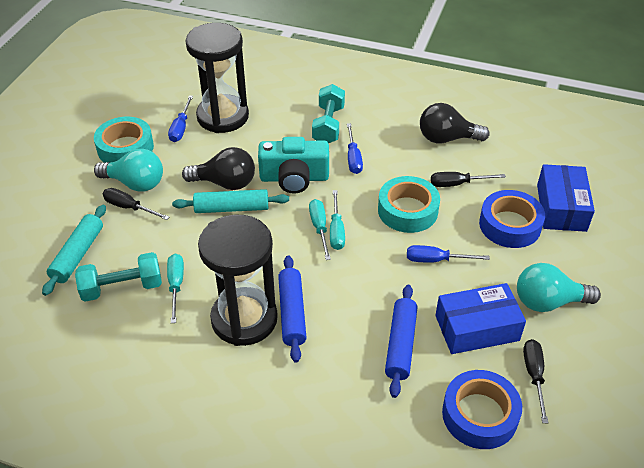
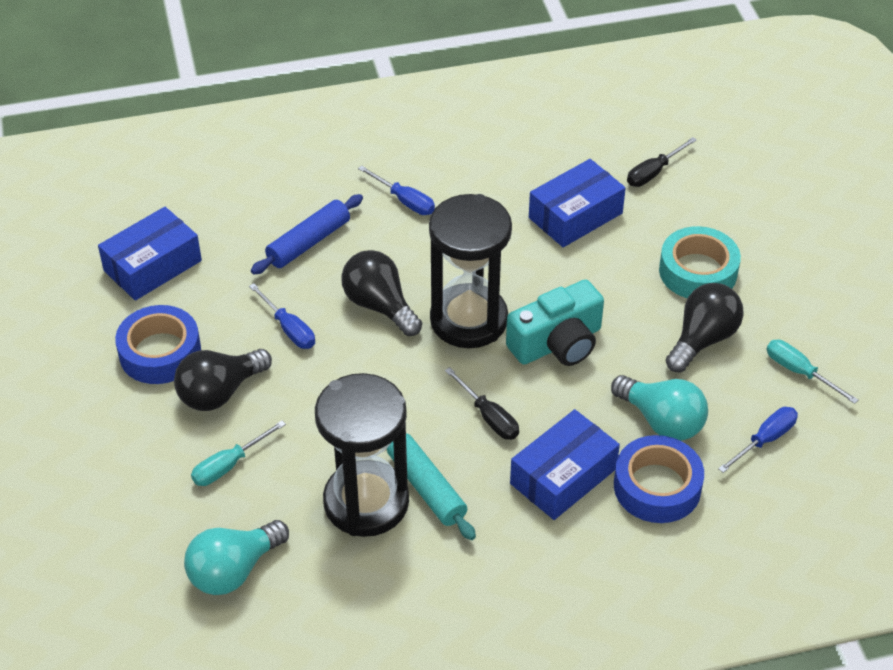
black light bulb: 2 -> 3
black screwdriver: 3 -> 2
blue box: 2 -> 3
blue rolling pin: 2 -> 1
turquoise dumbbell: 2 -> 0
turquoise rolling pin: 2 -> 1
turquoise screwdriver: 3 -> 2
turquoise tape: 2 -> 1

